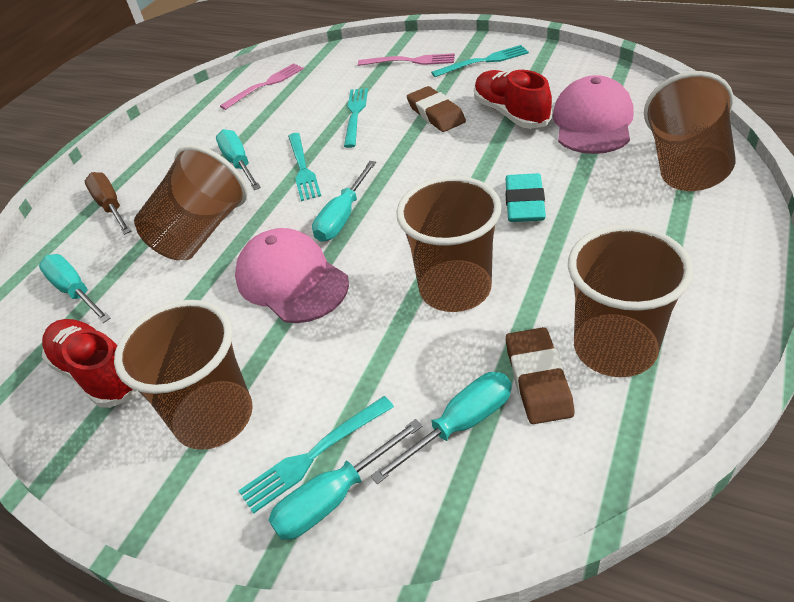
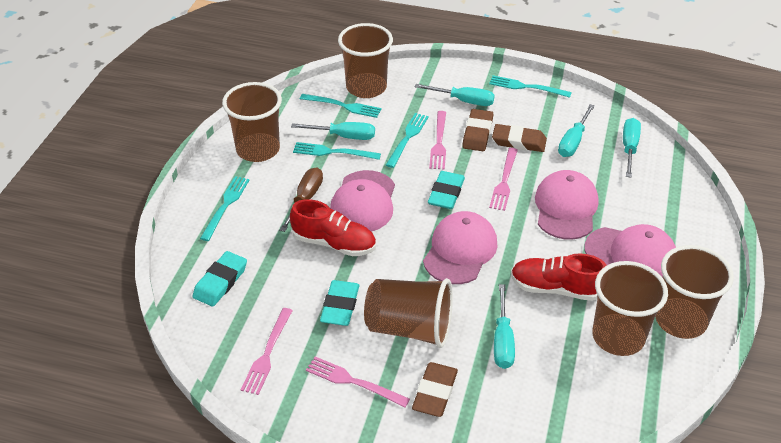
brown eraser: 2 -> 3
pink cap: 2 -> 4
pink fork: 2 -> 4
turquoise eraser: 1 -> 3
turquoise fork: 4 -> 5

